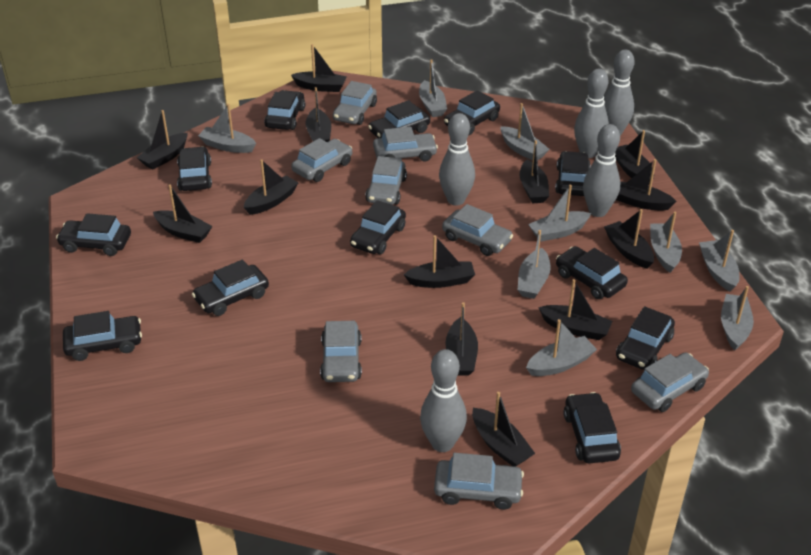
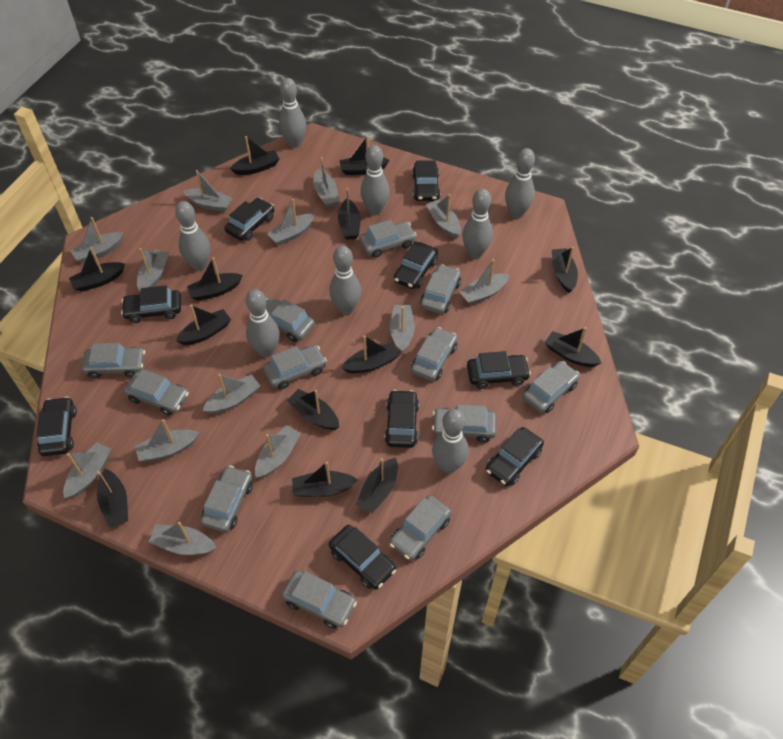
black car: 12 -> 9
grey boat: 9 -> 13
grey bowling pin: 5 -> 8
grey car: 8 -> 12

